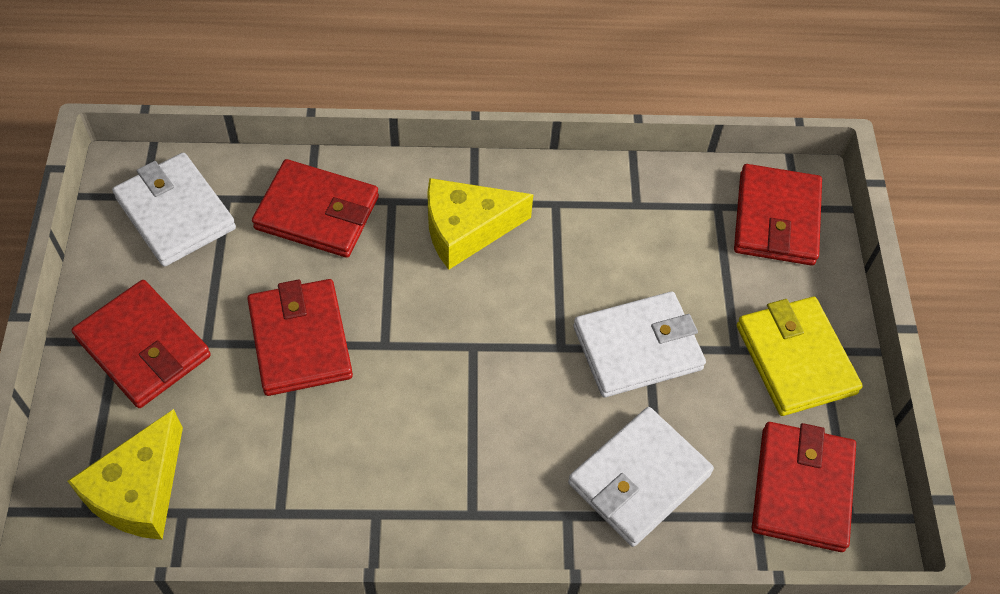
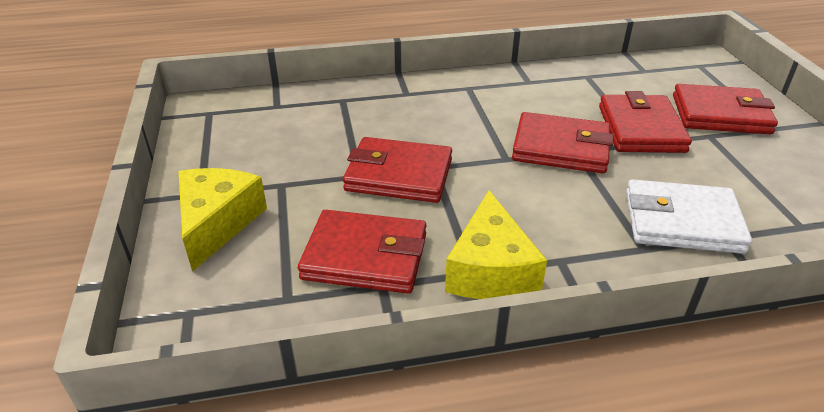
white wallet: 3 -> 1
yellow wallet: 1 -> 0

